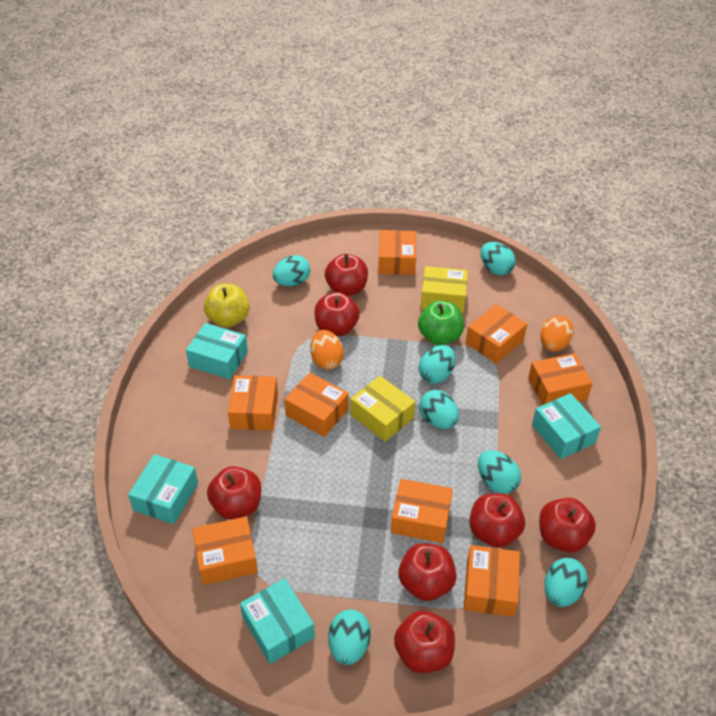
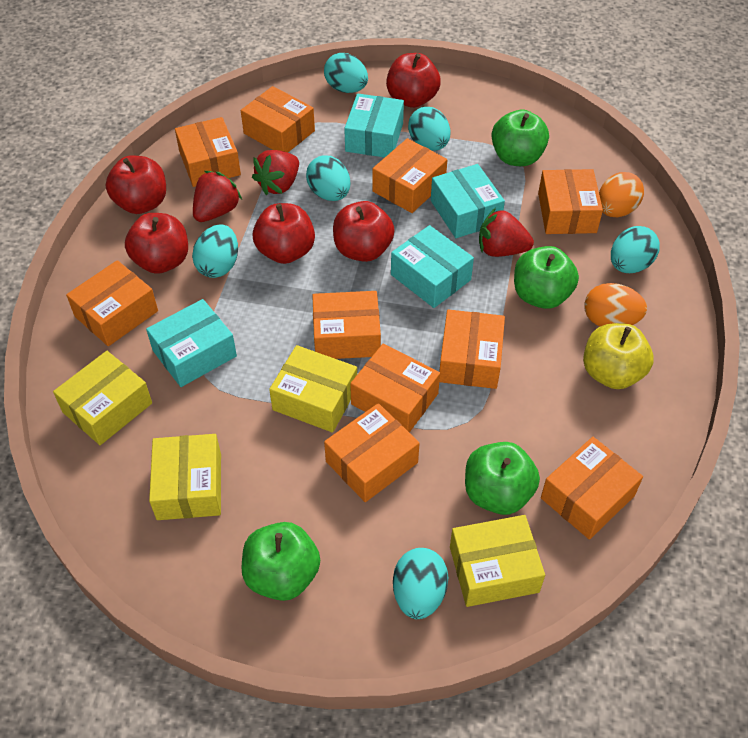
green apple: 1 -> 4
orange box: 8 -> 10
red apple: 7 -> 5
red strawberry: 0 -> 3
turquoise egg: 7 -> 6
yellow box: 2 -> 4

